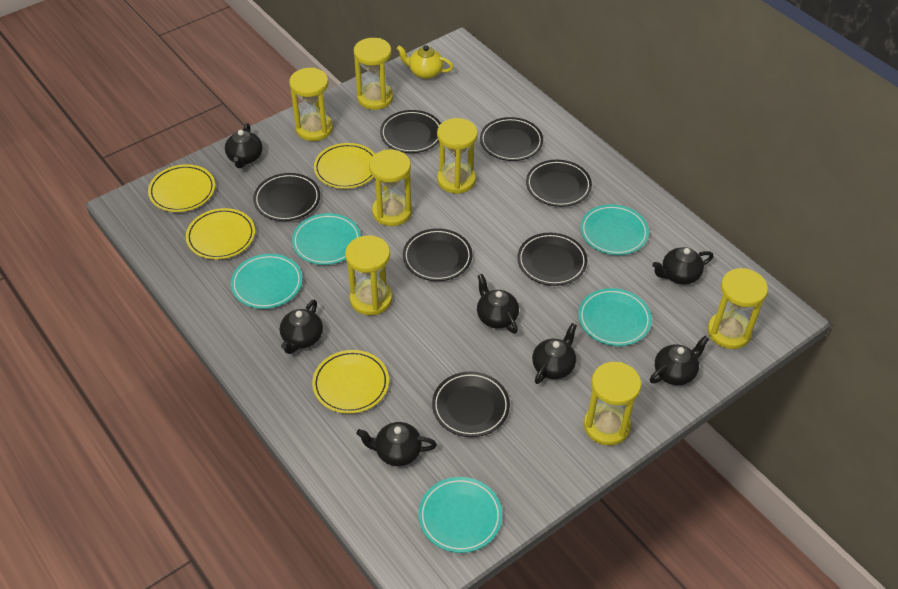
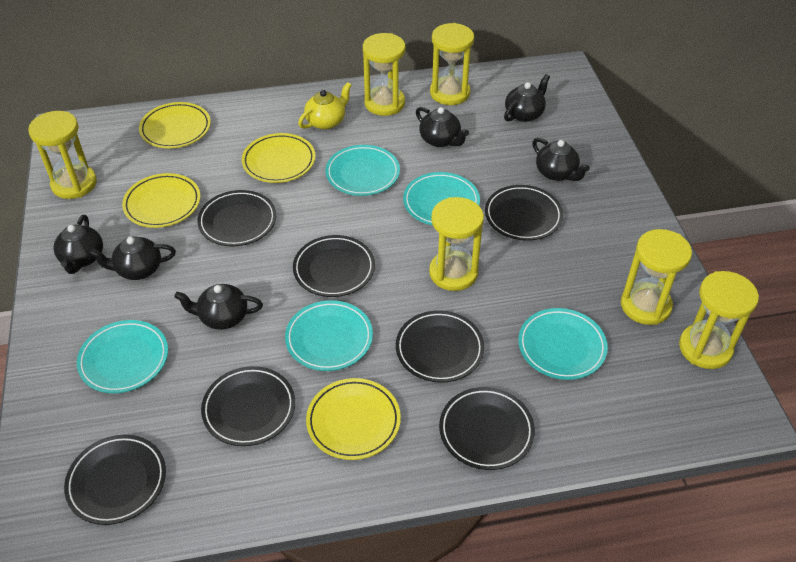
black teapot: 7 -> 6
yellow hourglass: 7 -> 6

